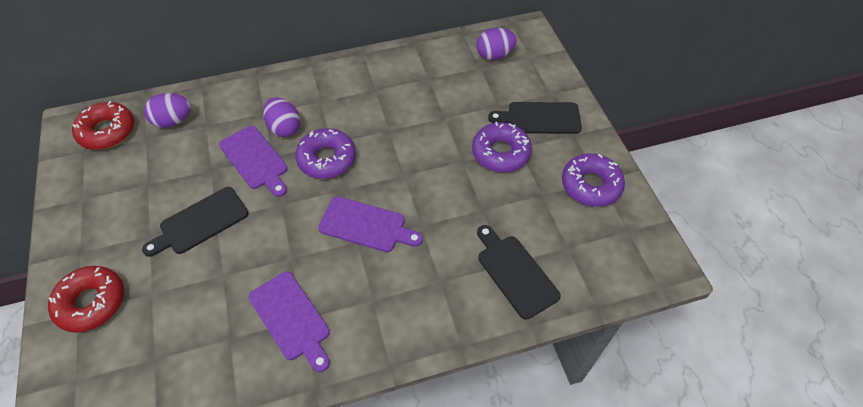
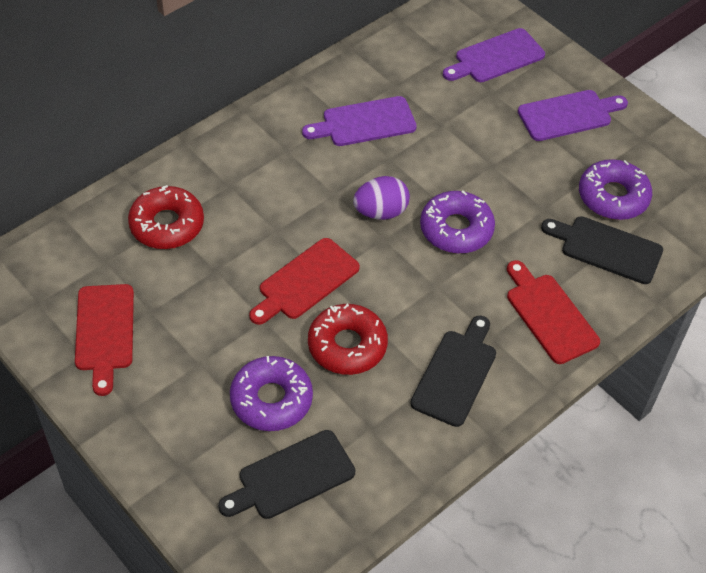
purple egg: 3 -> 1
red cutting board: 0 -> 3

